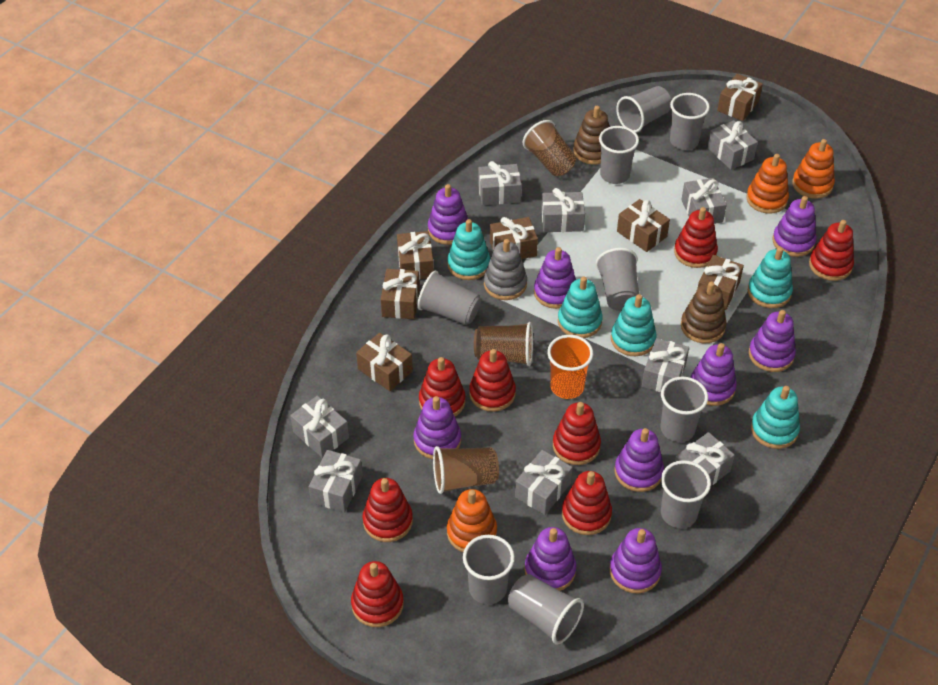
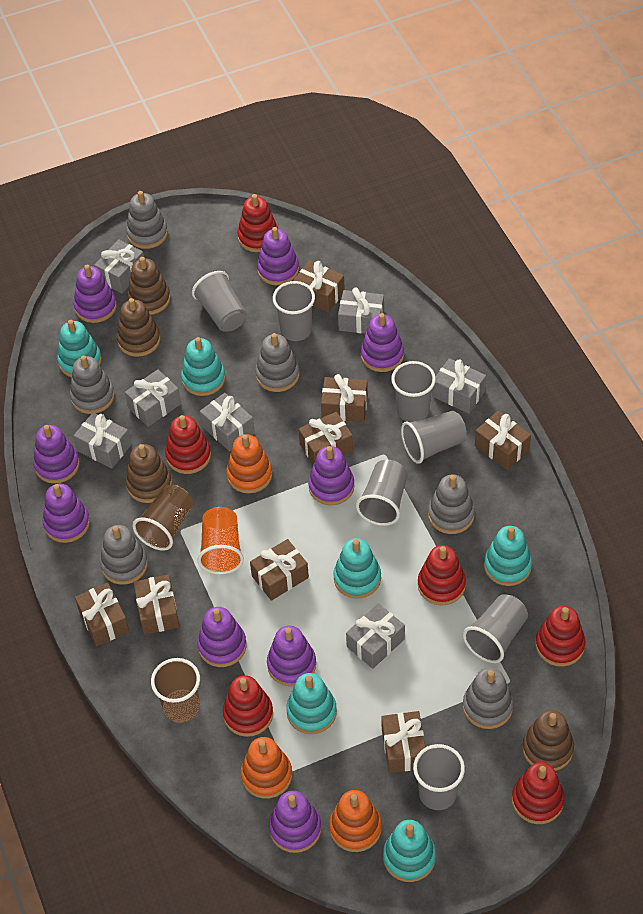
brown cup: 3 -> 2
brown gift: 7 -> 8
brown stacking toy: 2 -> 4
grey cup: 9 -> 7
grey gift: 9 -> 7
grey stacking toy: 1 -> 6
red stacking toy: 8 -> 6
turquoise stacking toy: 5 -> 6

